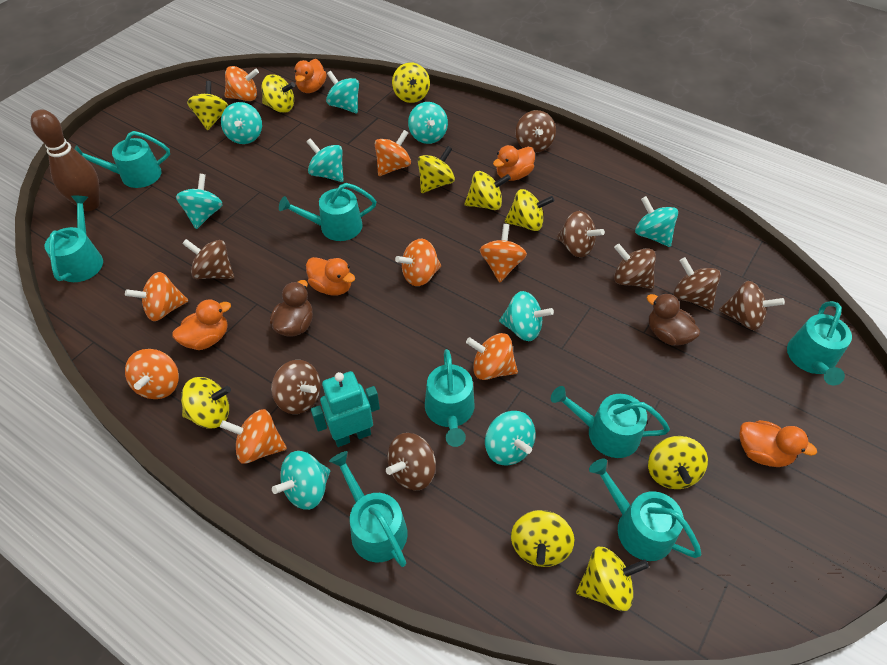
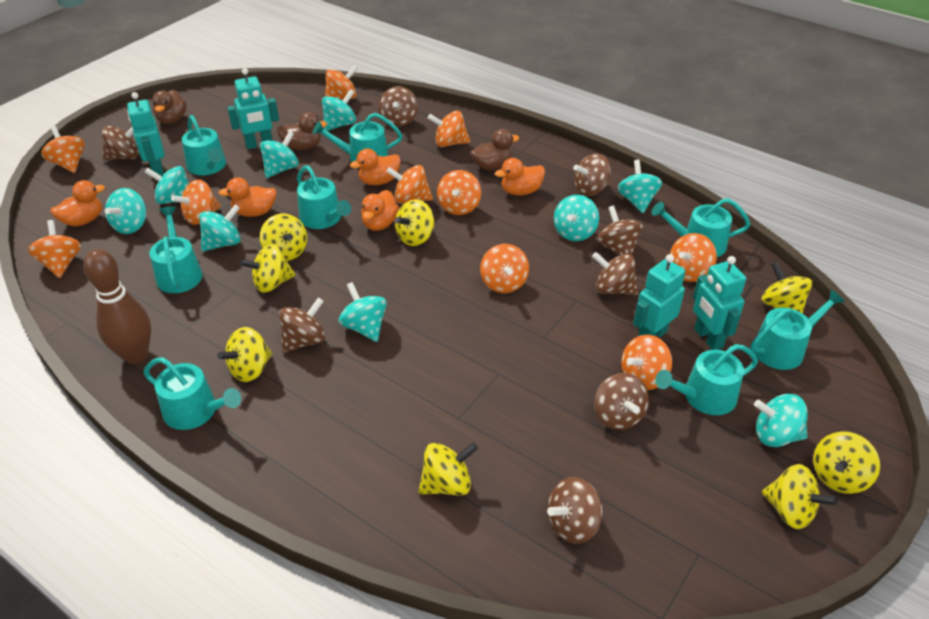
brown duck: 2 -> 3
orange spinning top: 8 -> 10
turquoise robot: 1 -> 4
yellow spinning top: 10 -> 8

